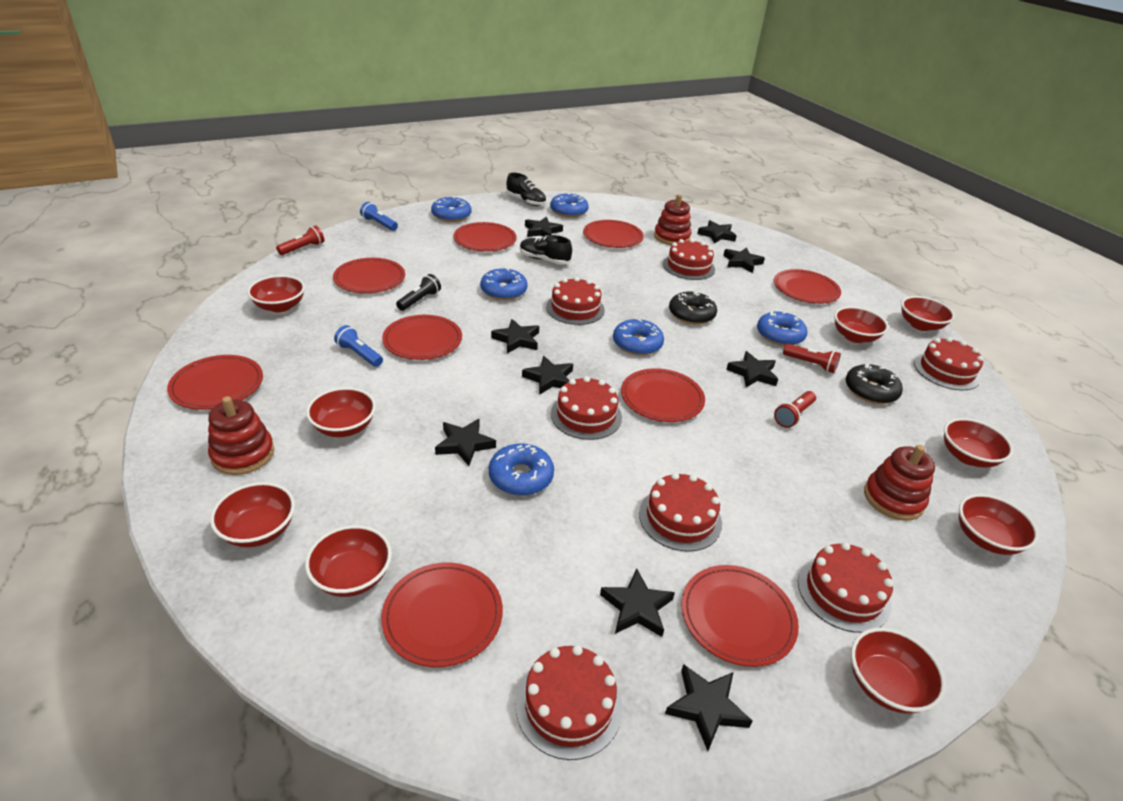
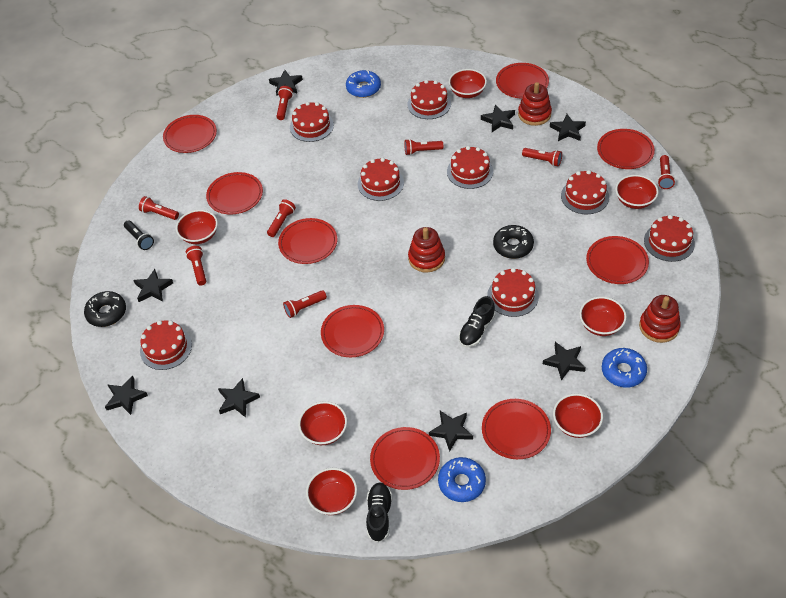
black star: 9 -> 8
blue donut: 6 -> 3
blue flashlight: 2 -> 0
red bowl: 9 -> 7
red cake: 7 -> 8
red flashlight: 3 -> 8

